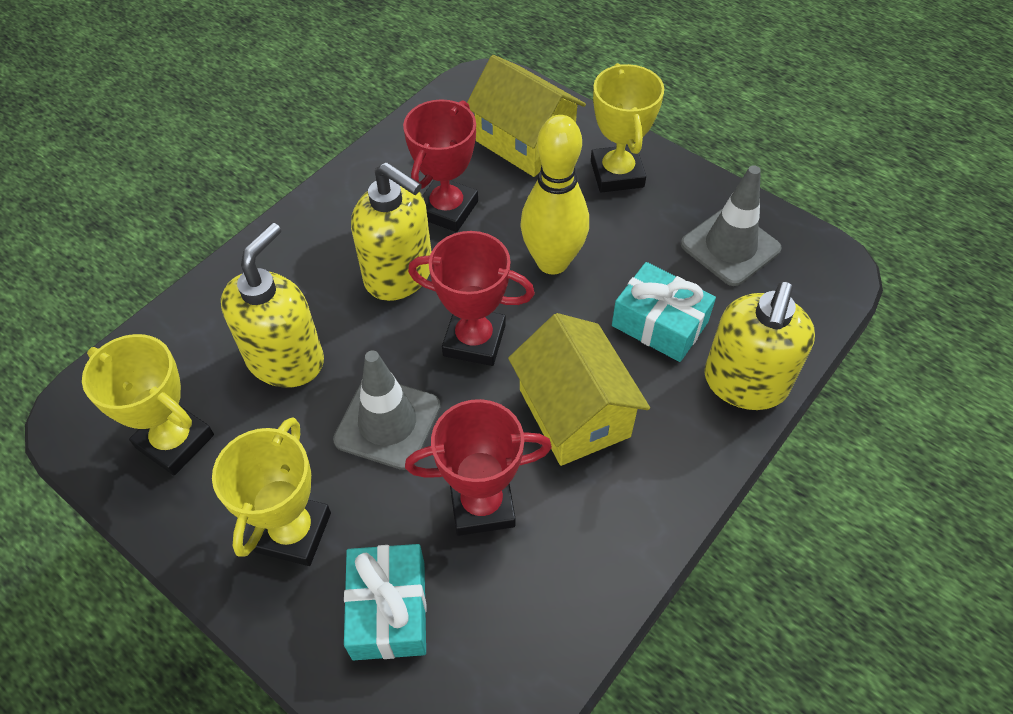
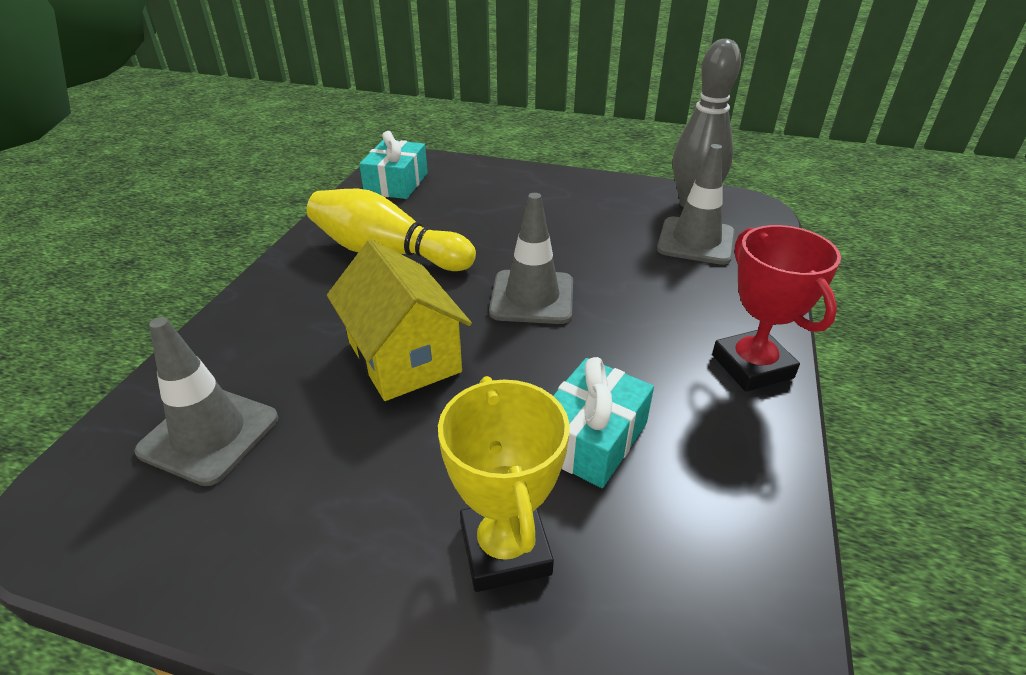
grey bowling pin: 0 -> 1
grey traffic cone: 2 -> 3
red trophy: 3 -> 1
yellow house: 2 -> 1
yellow soap dispenser: 3 -> 0
yellow trophy: 3 -> 1

